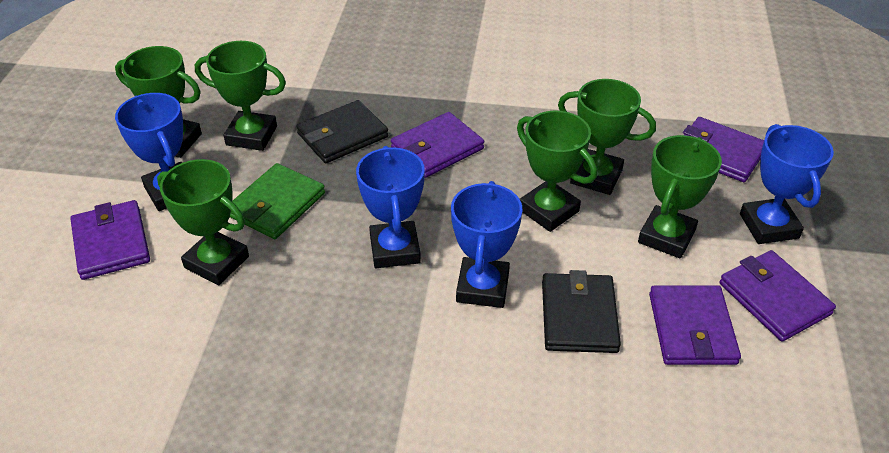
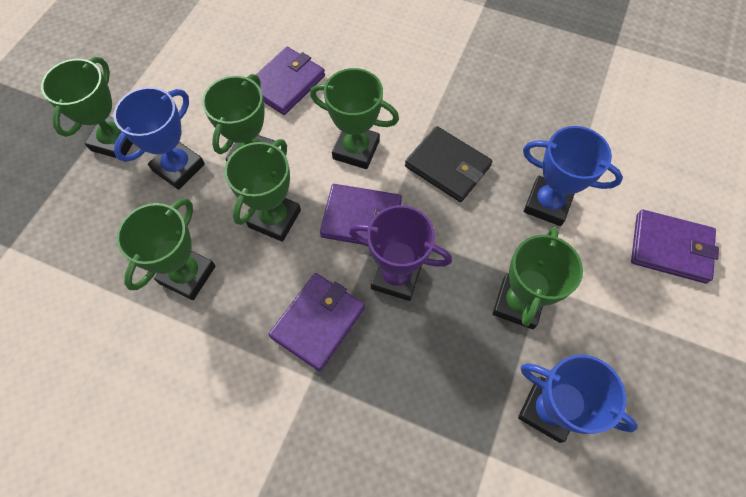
black wallet: 2 -> 1
blue trophy: 4 -> 3
green wallet: 1 -> 0
purple trophy: 0 -> 1
purple wallet: 5 -> 4

